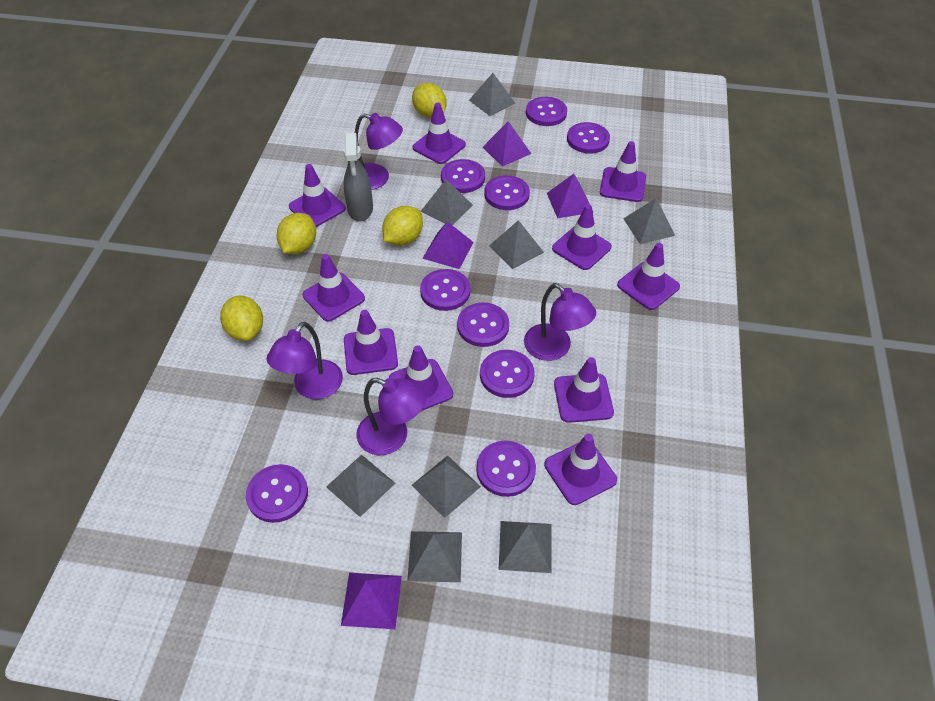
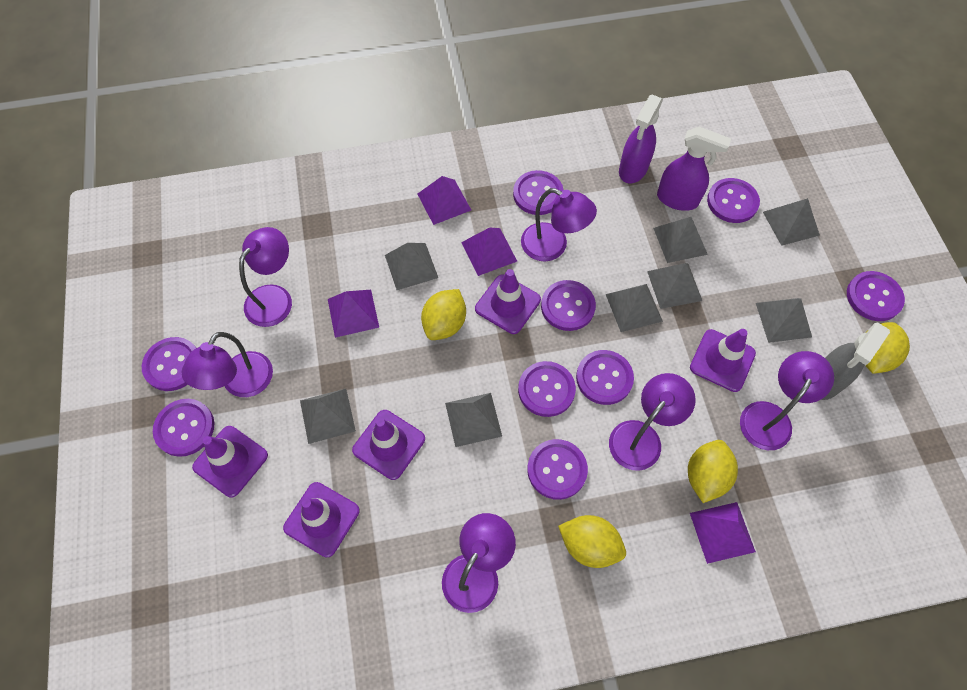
purple lamp: 4 -> 6
purple spray bottle: 0 -> 2
purple traffic cone: 10 -> 5

